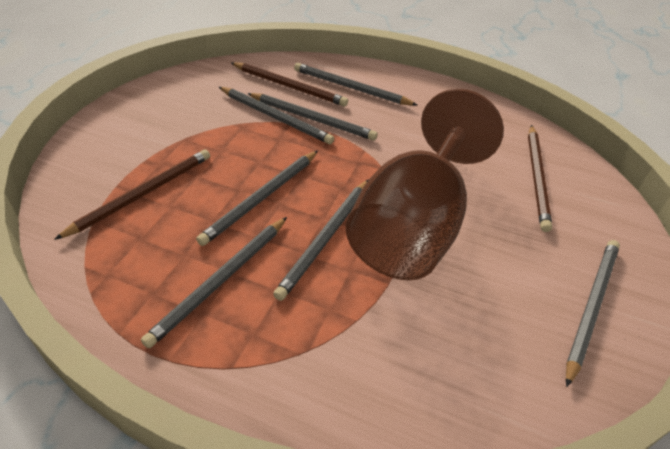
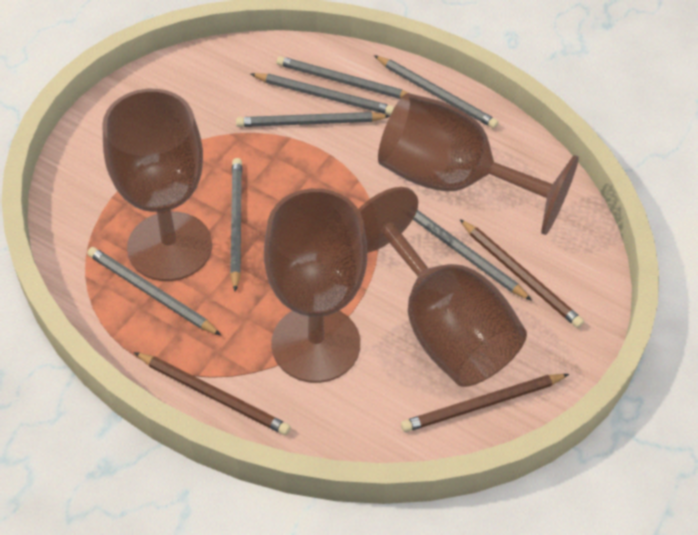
brown goblet: 1 -> 4

